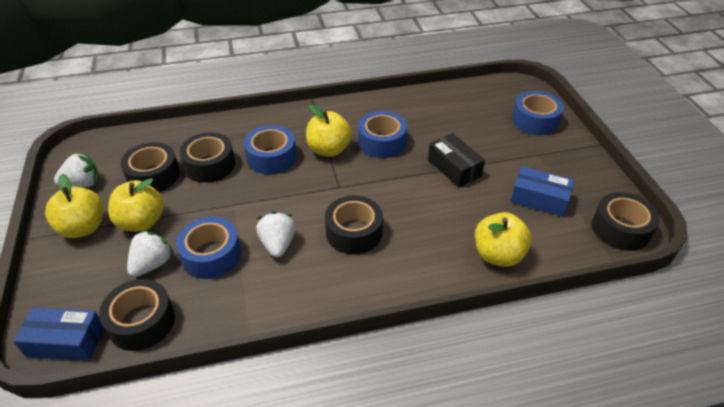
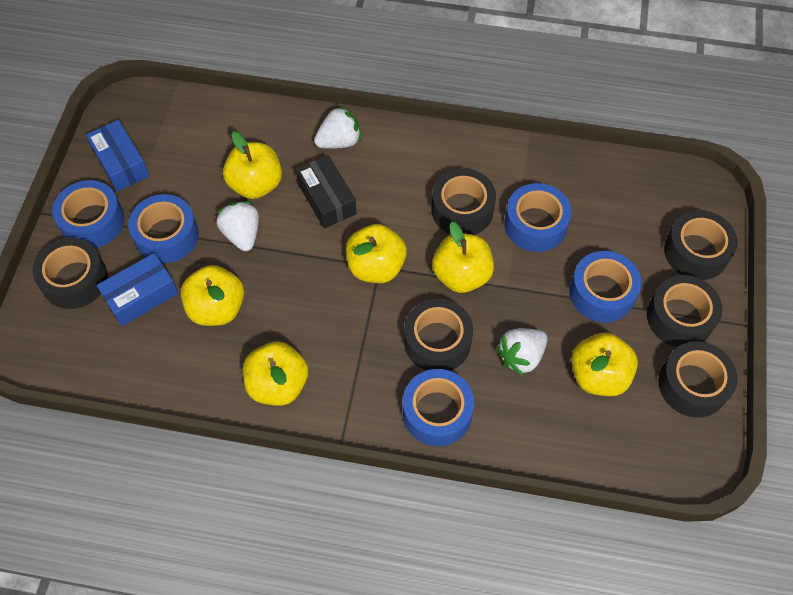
black tape: 5 -> 6
blue tape: 4 -> 5
yellow apple: 4 -> 6

